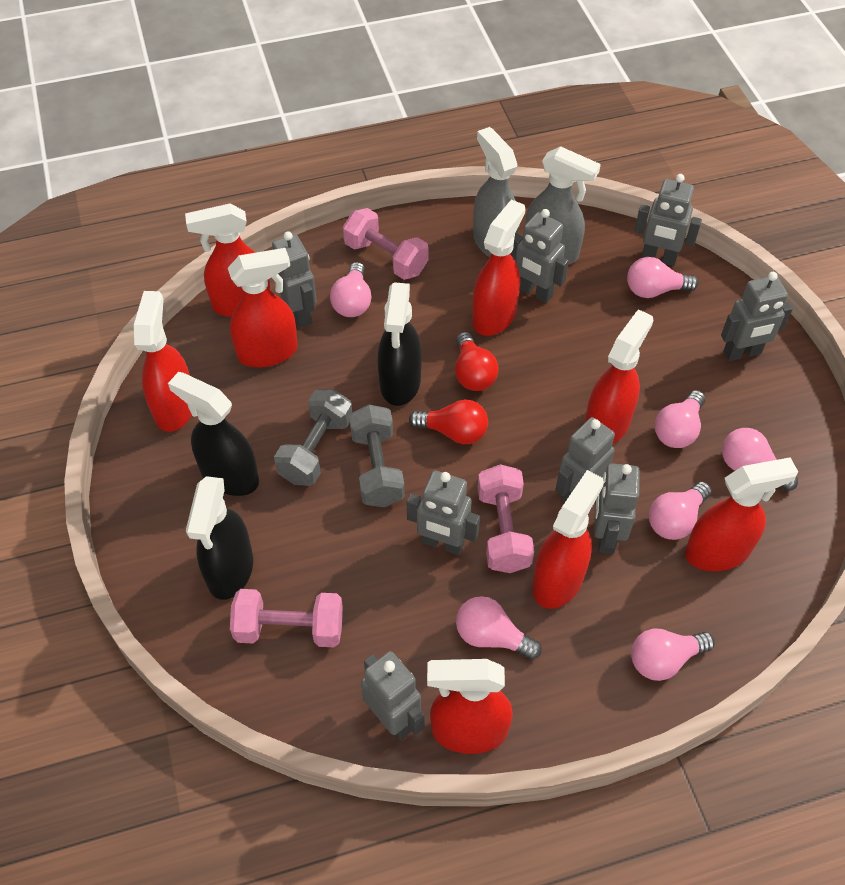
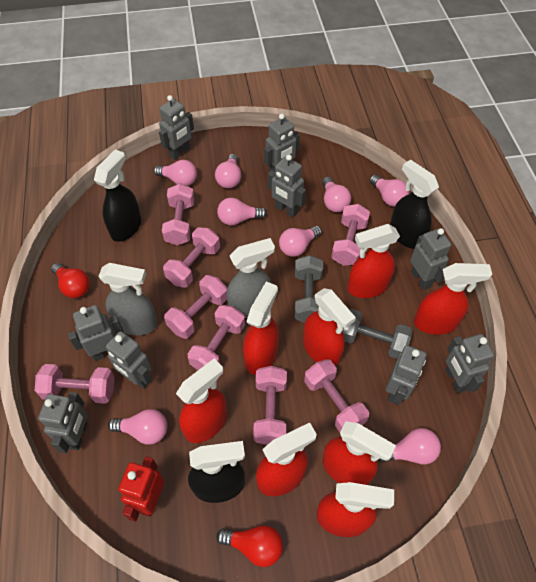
grey robot: 8 -> 9
pink dumbbell: 3 -> 8
pink light bulb: 7 -> 8
red robot: 0 -> 1

